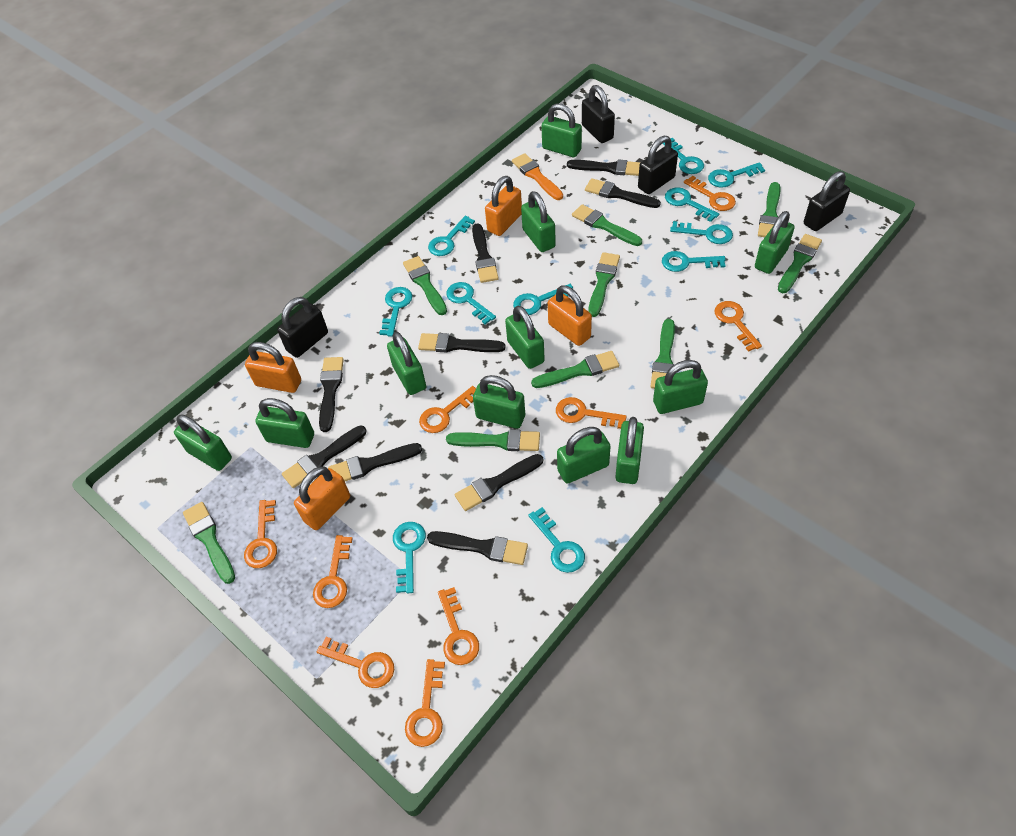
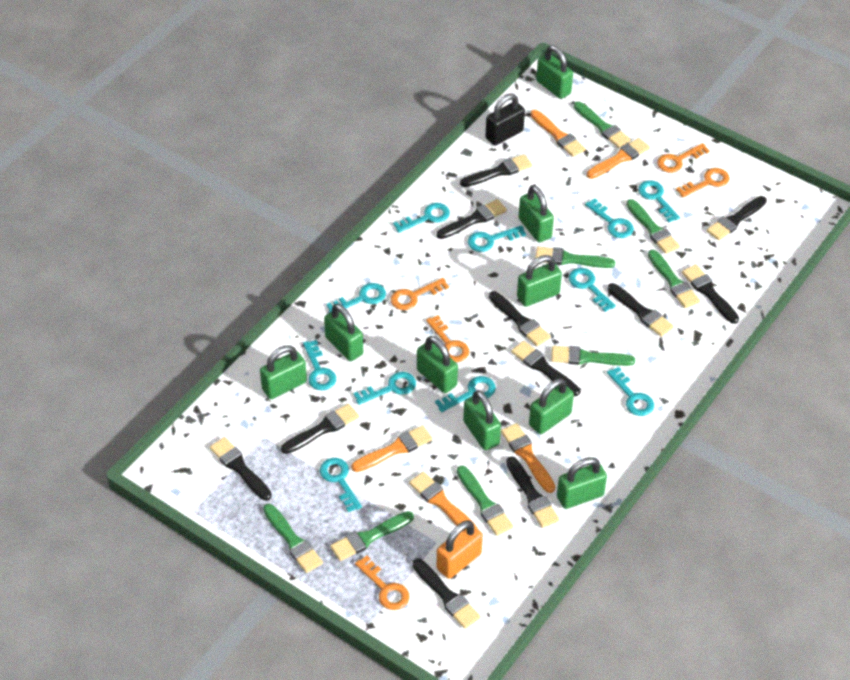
black brush: 9 -> 11
black padlock: 4 -> 1
green brush: 9 -> 8
green padlock: 11 -> 9
orange brush: 1 -> 5
orange key: 9 -> 5
orange padlock: 4 -> 1

